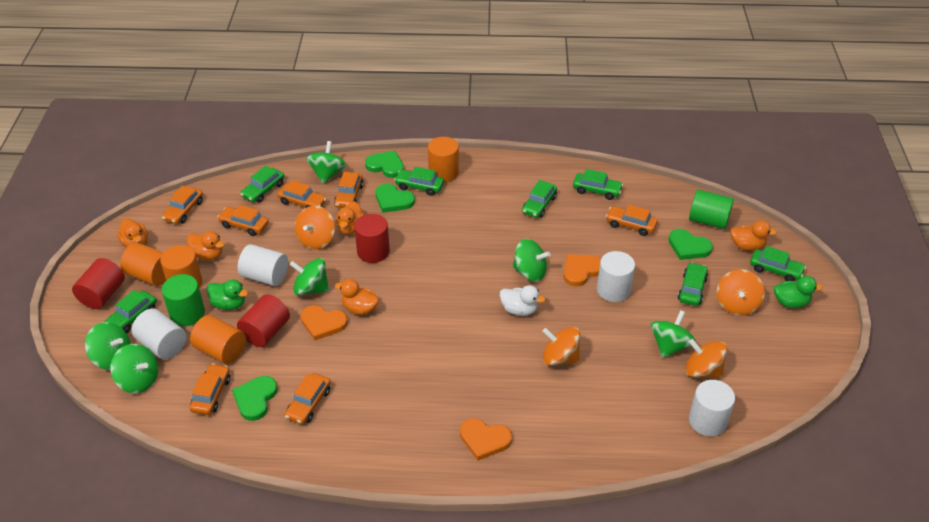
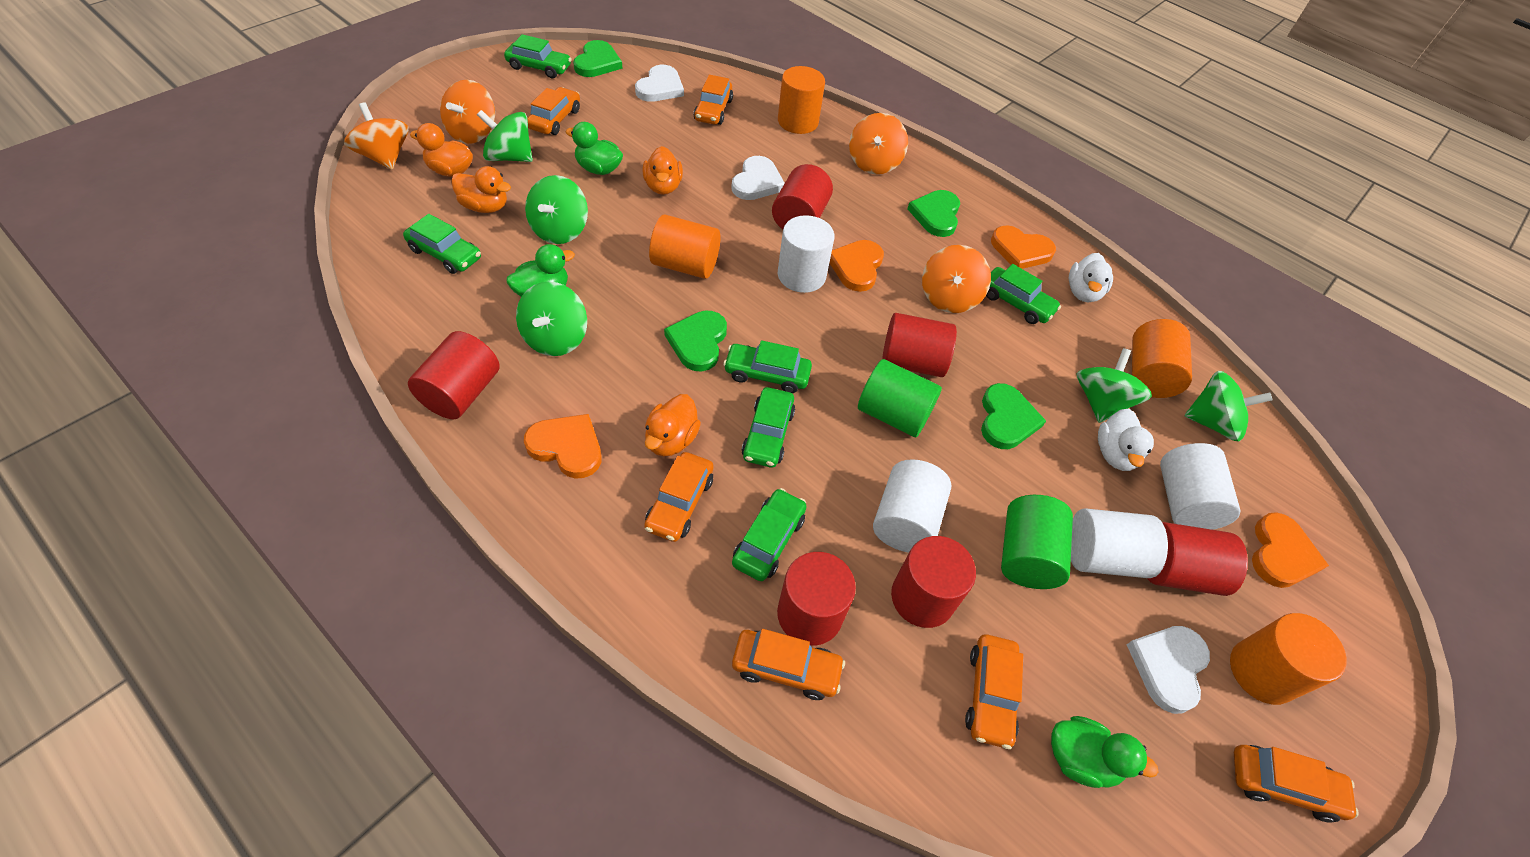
green car: 7 -> 6
green duck: 2 -> 3
green spinning top: 6 -> 5
orange car: 7 -> 6
orange duck: 5 -> 4
orange heart: 3 -> 4
red cylinder: 3 -> 6
white duck: 1 -> 2
white heart: 0 -> 3

